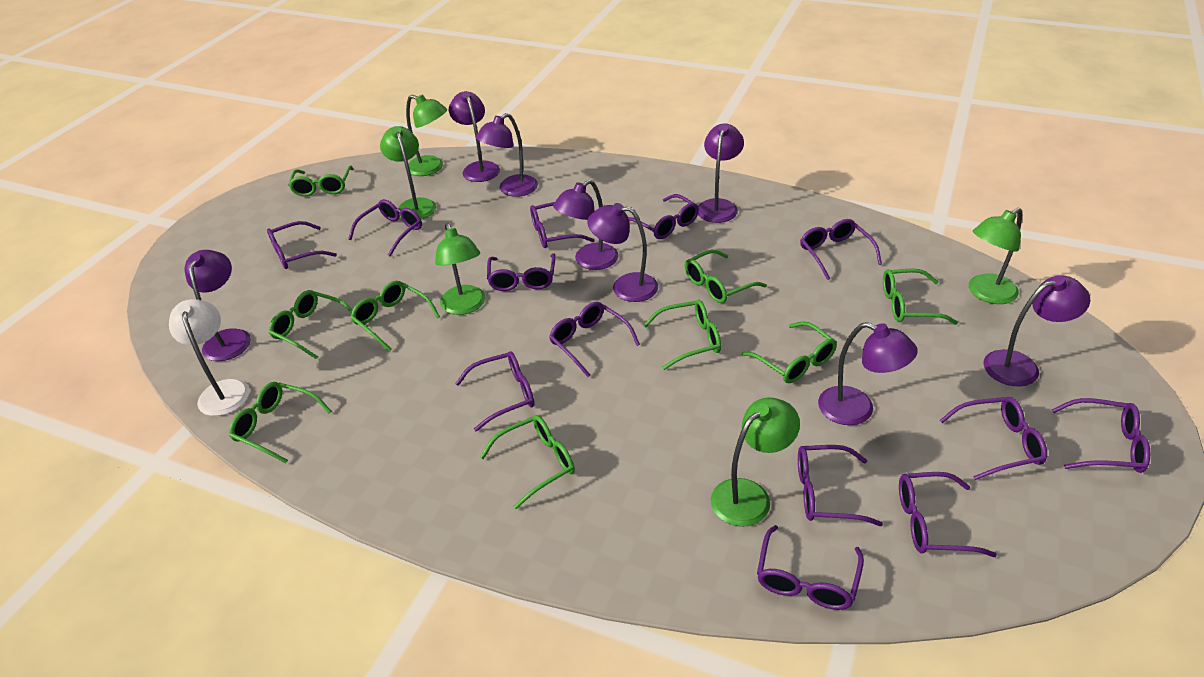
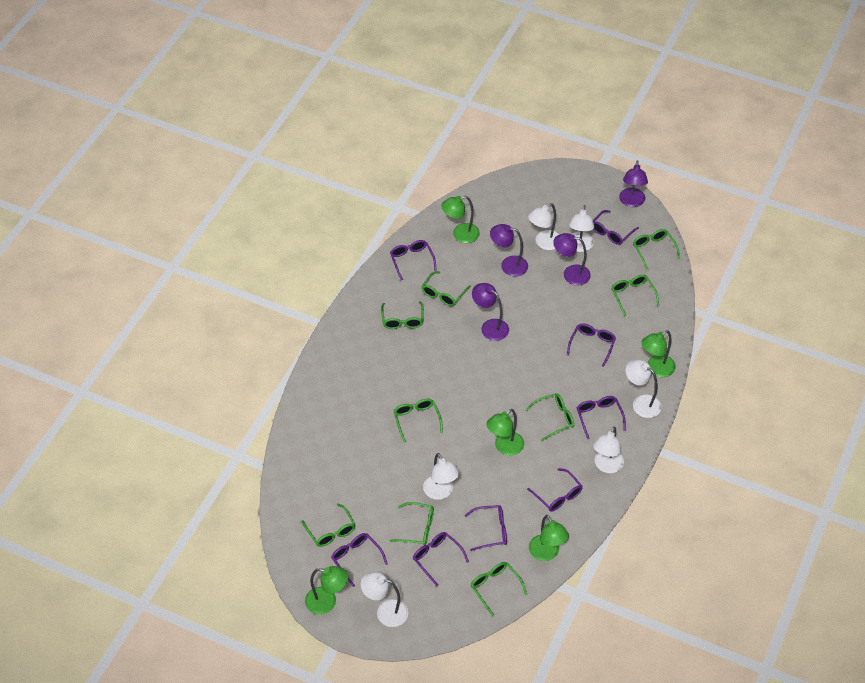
purple glasses: 13 -> 8
purple lamp: 8 -> 4
white lamp: 1 -> 6

